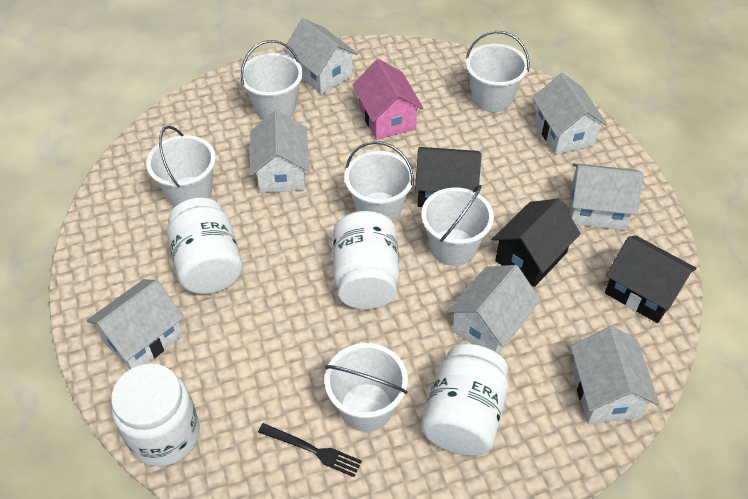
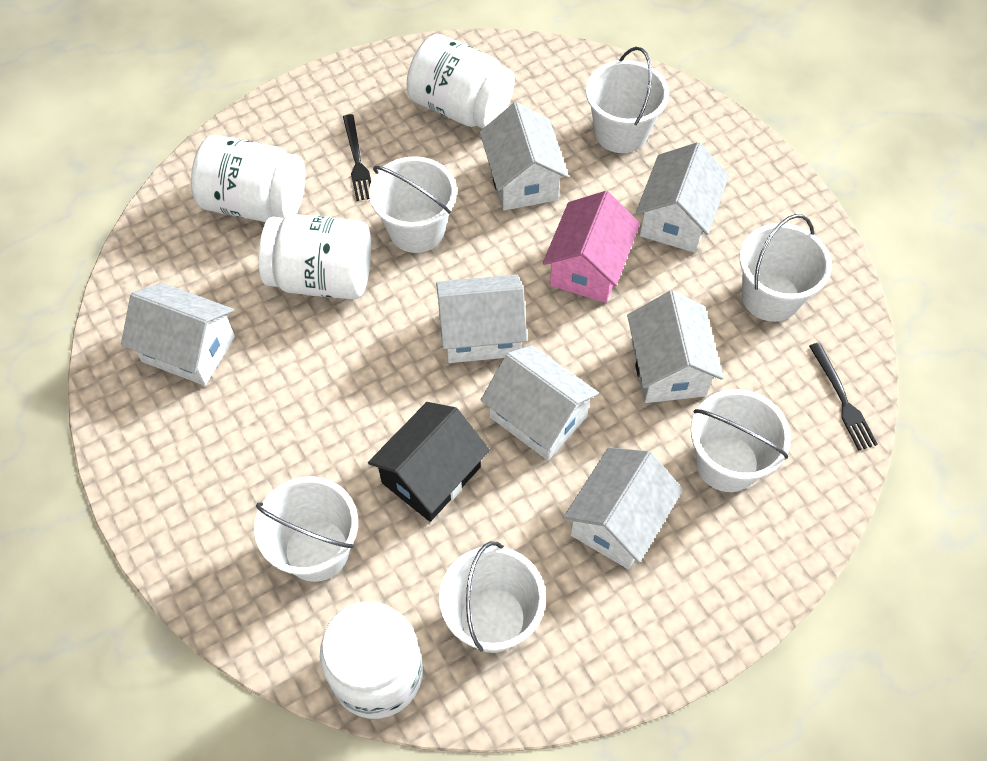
black fork: 1 -> 2
black house: 3 -> 1

